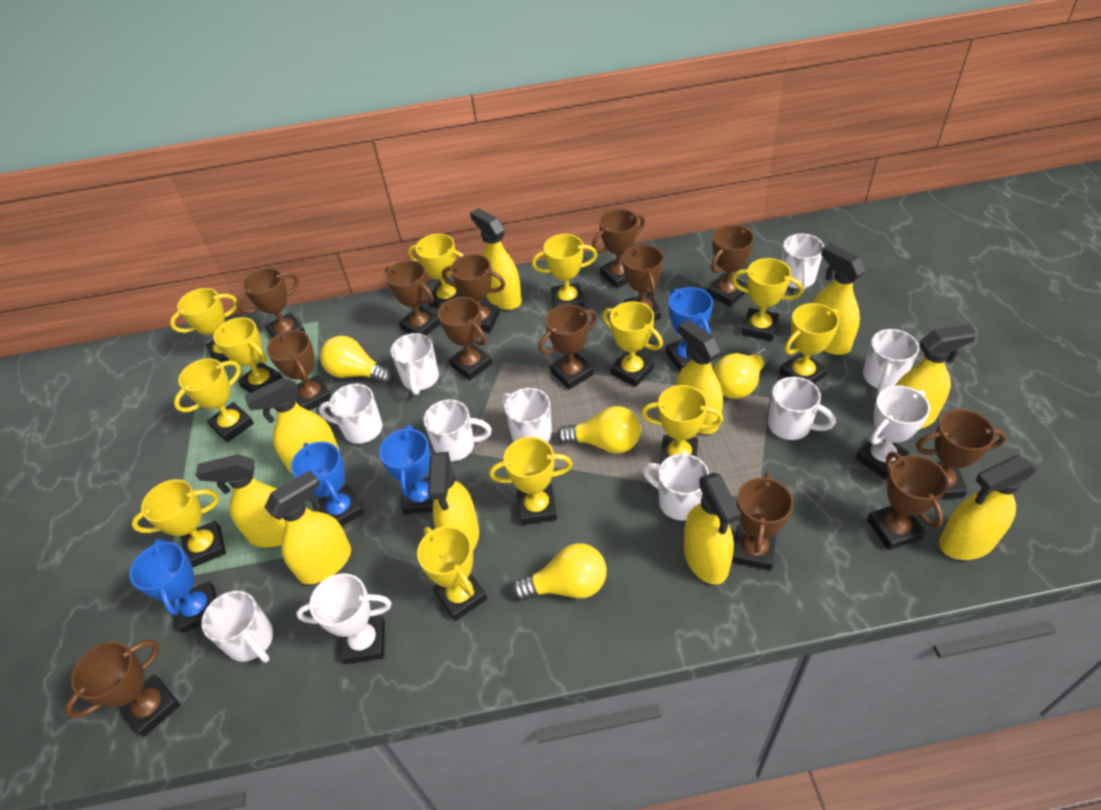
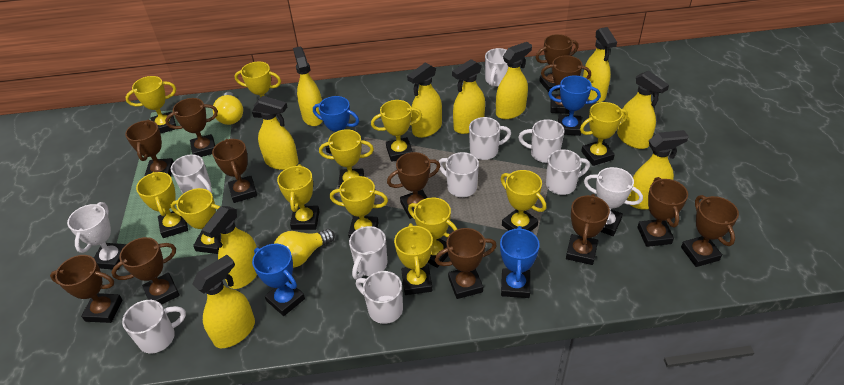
brown trophy: 13 -> 12
yellow light bulb: 4 -> 2

